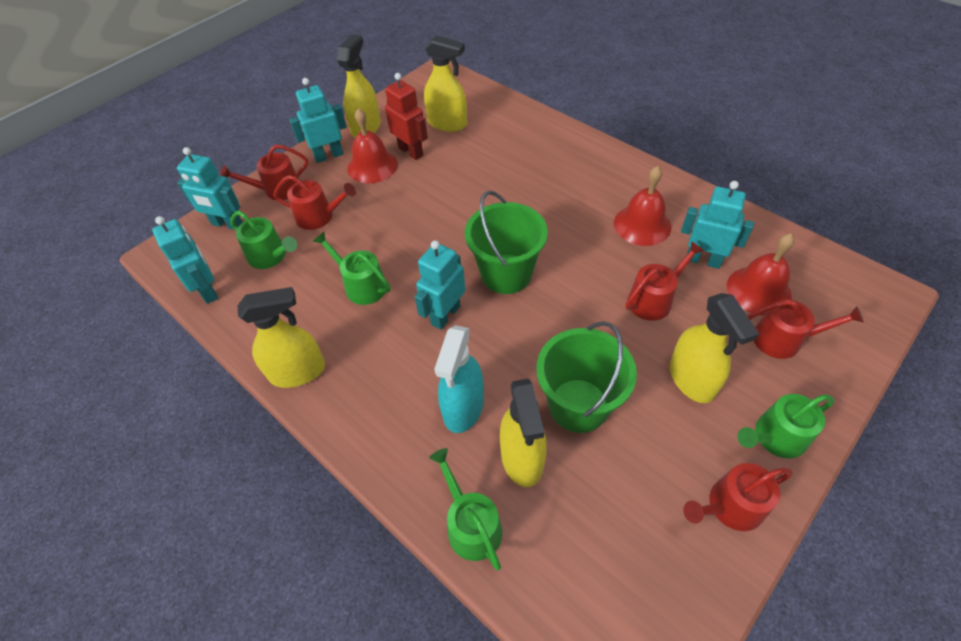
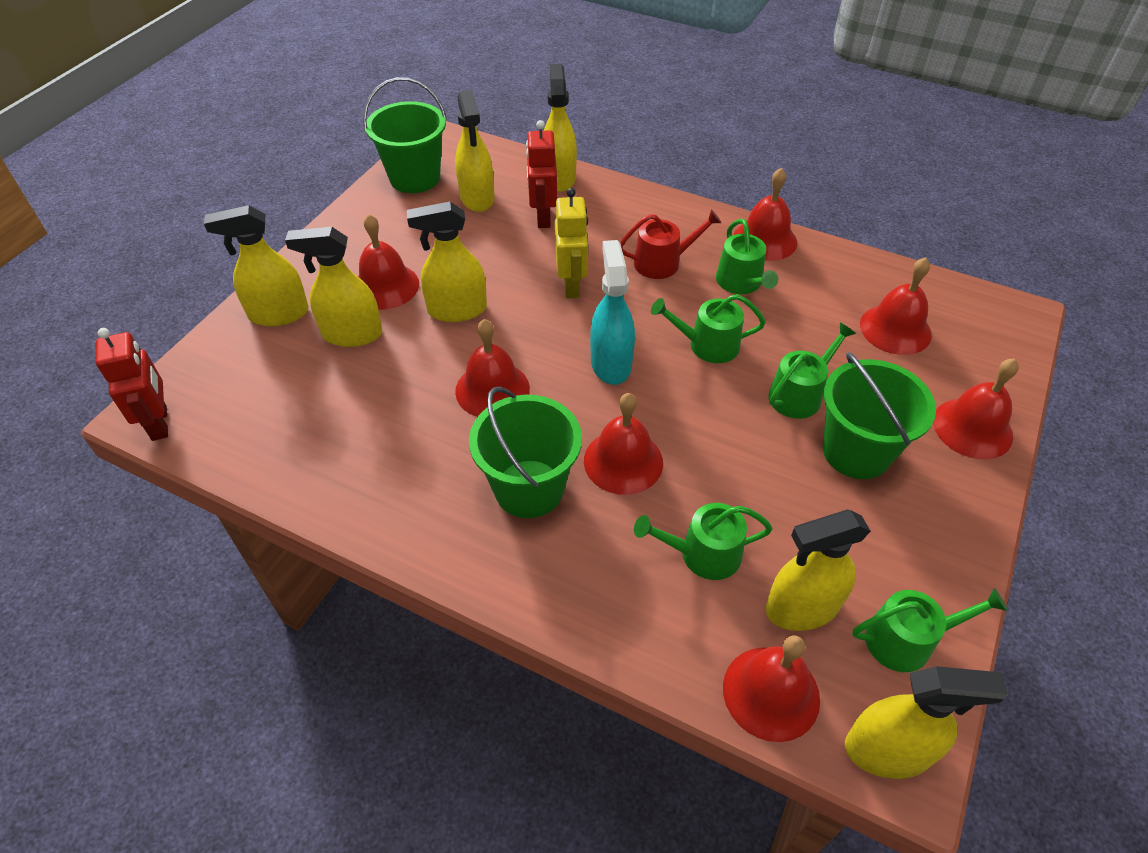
green bucket: 2 -> 3
green watering can: 4 -> 5
red bell: 3 -> 7
red robot: 1 -> 2
red watering can: 5 -> 1
turquoise robot: 5 -> 0
yellow robot: 0 -> 1
yellow spray bottle: 5 -> 7

